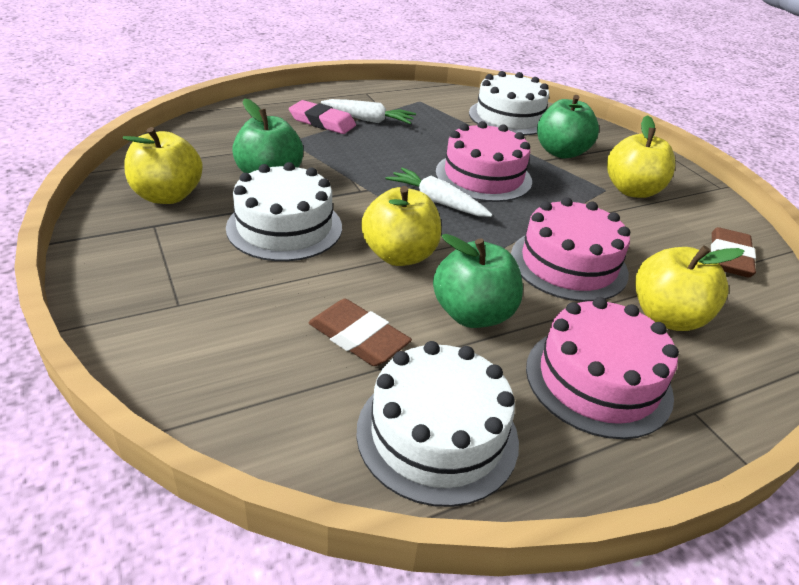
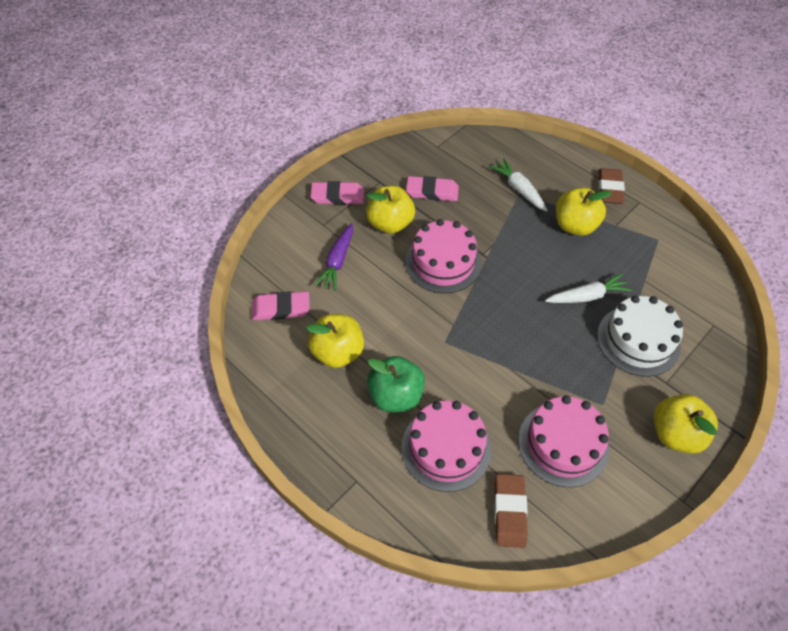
green apple: 3 -> 1
pink eraser: 1 -> 3
purple carrot: 0 -> 1
white cake: 3 -> 1

